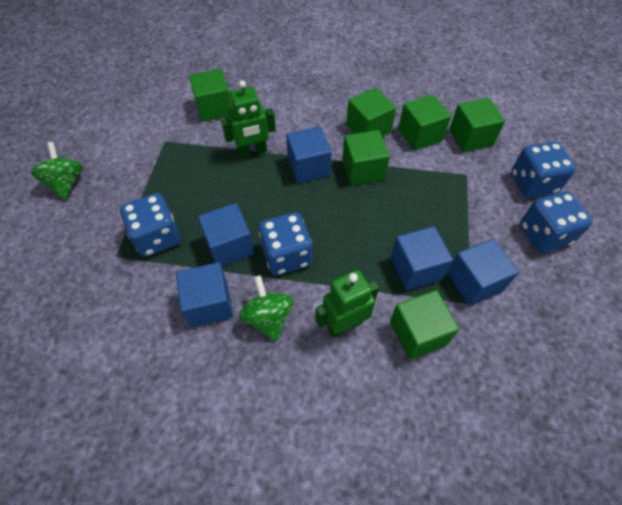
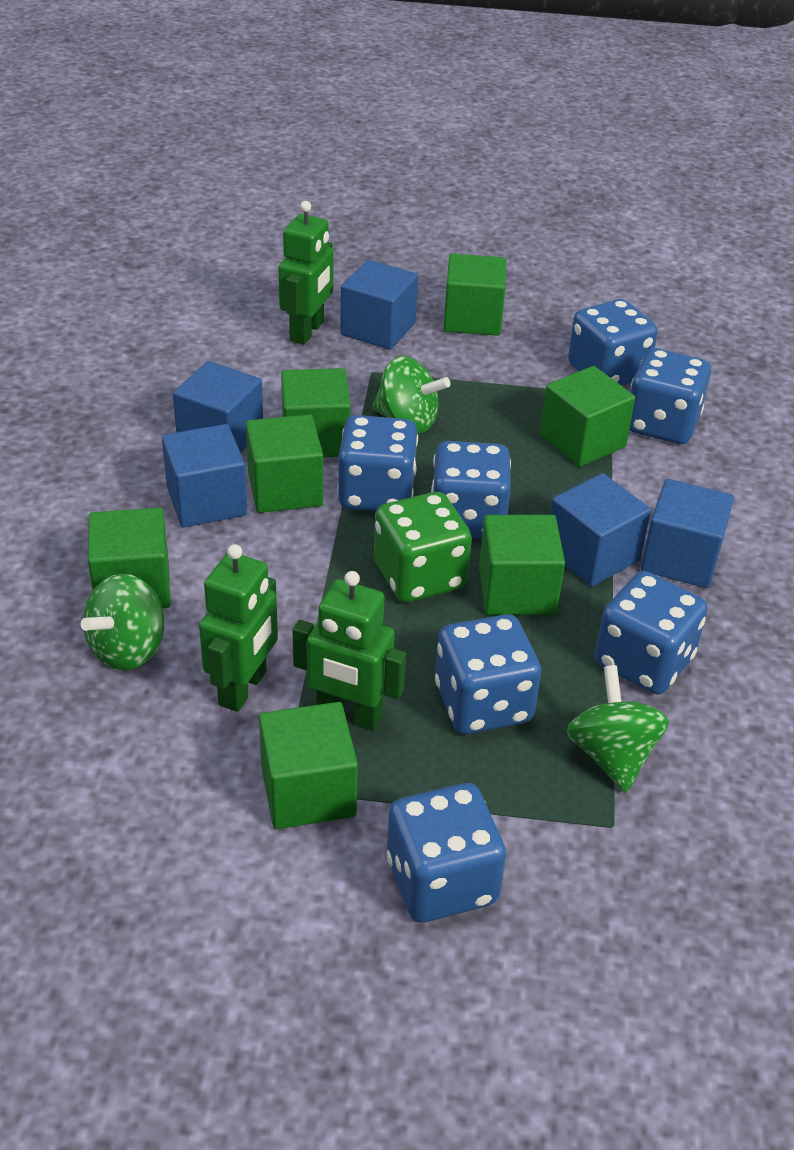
blue dice: 4 -> 7
green cube: 6 -> 7
green dice: 0 -> 1
green robot: 2 -> 3
green spinning top: 2 -> 3

